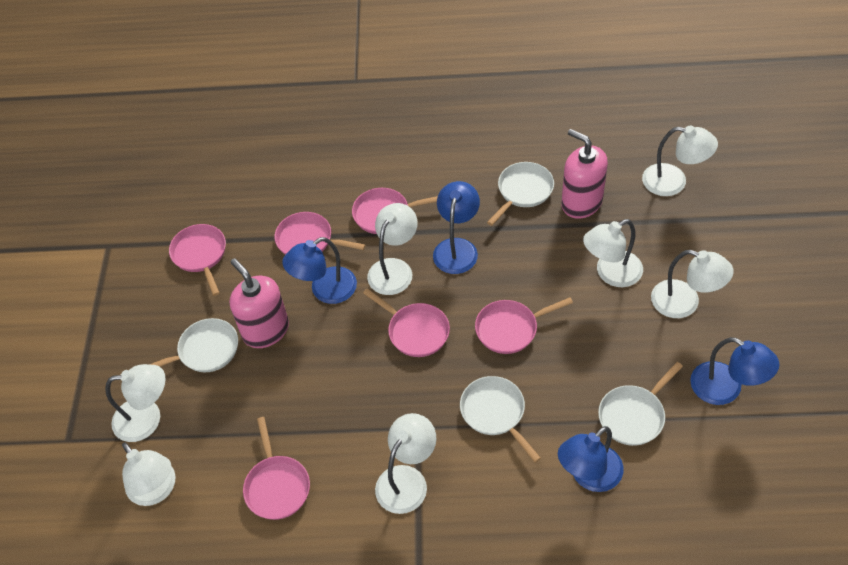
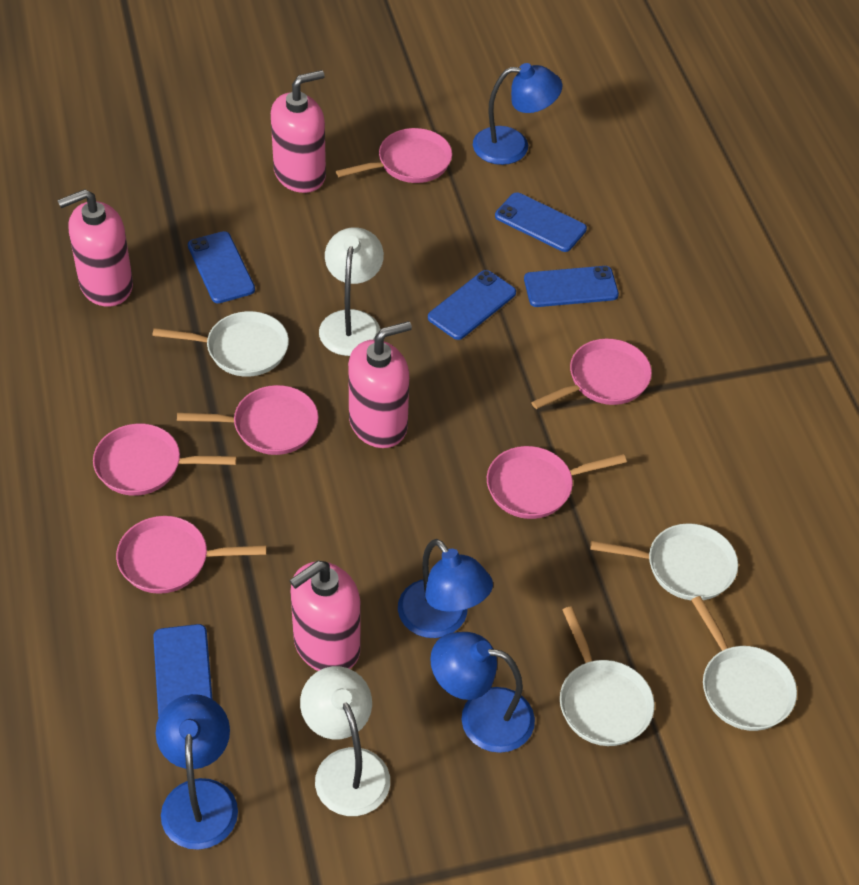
blue phone: 0 -> 5
pink soap dispenser: 2 -> 4
white lamp: 7 -> 2

